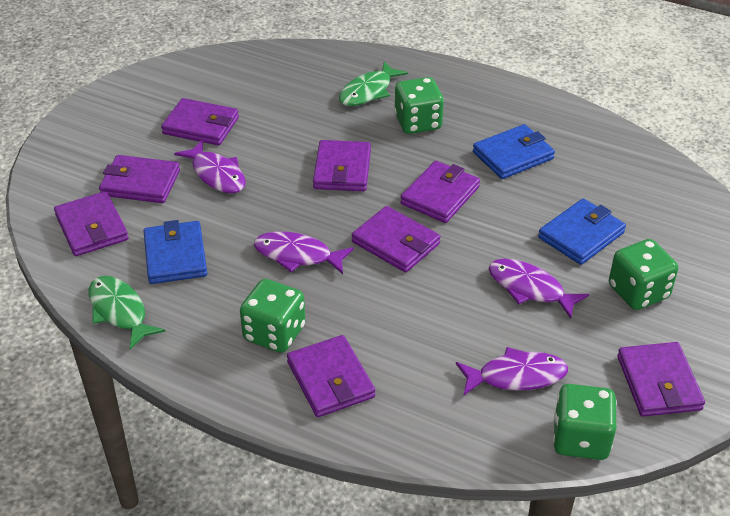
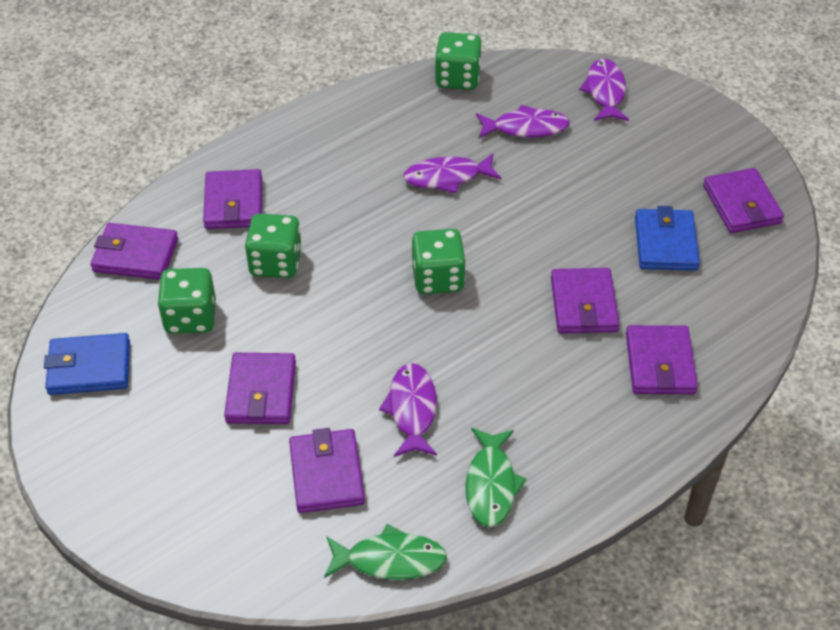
blue wallet: 3 -> 2
purple wallet: 8 -> 7

